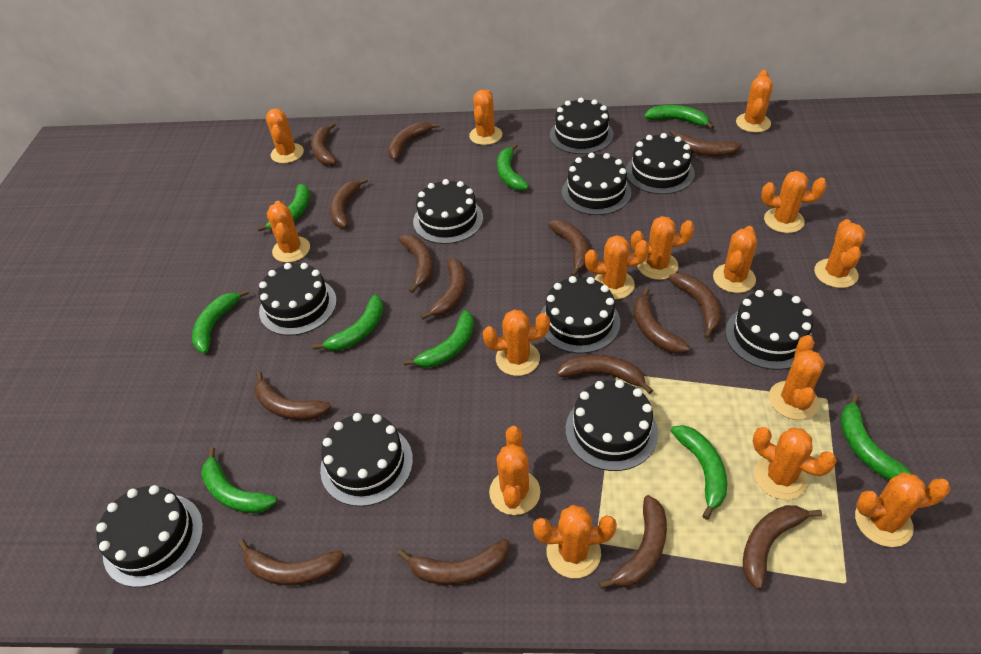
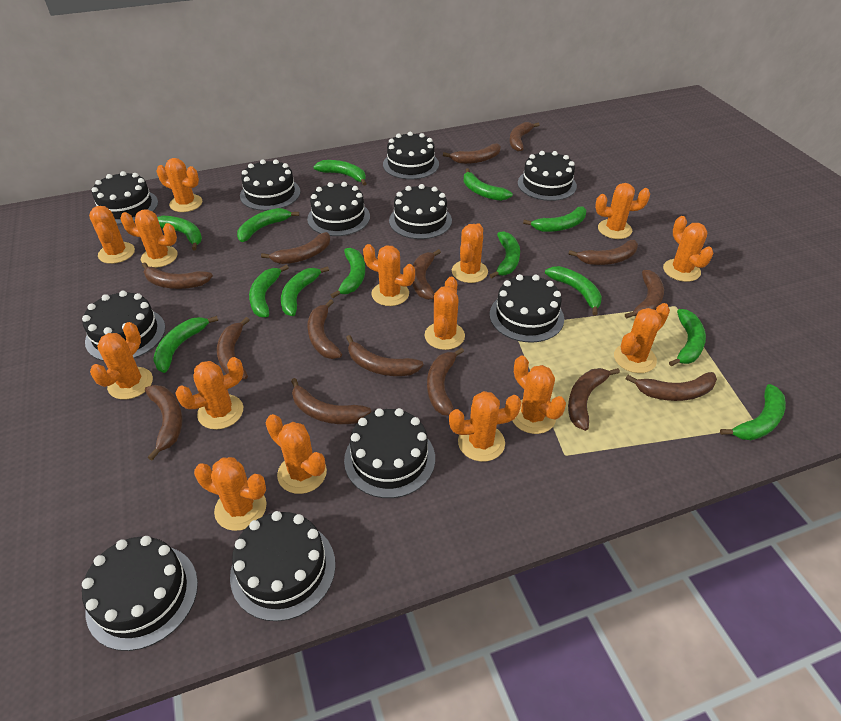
black cake: 10 -> 11
green banana: 9 -> 13

